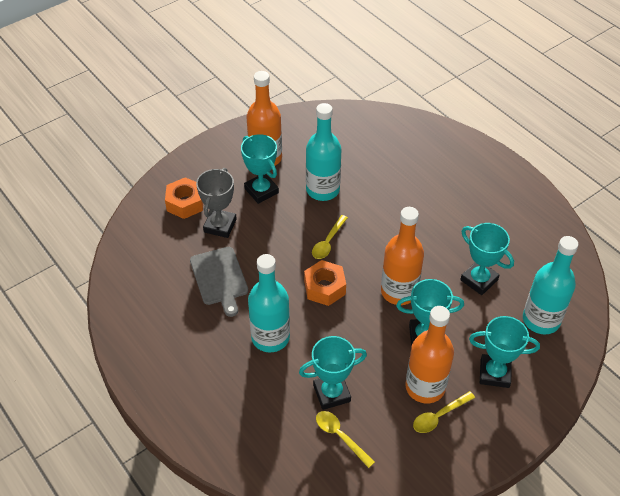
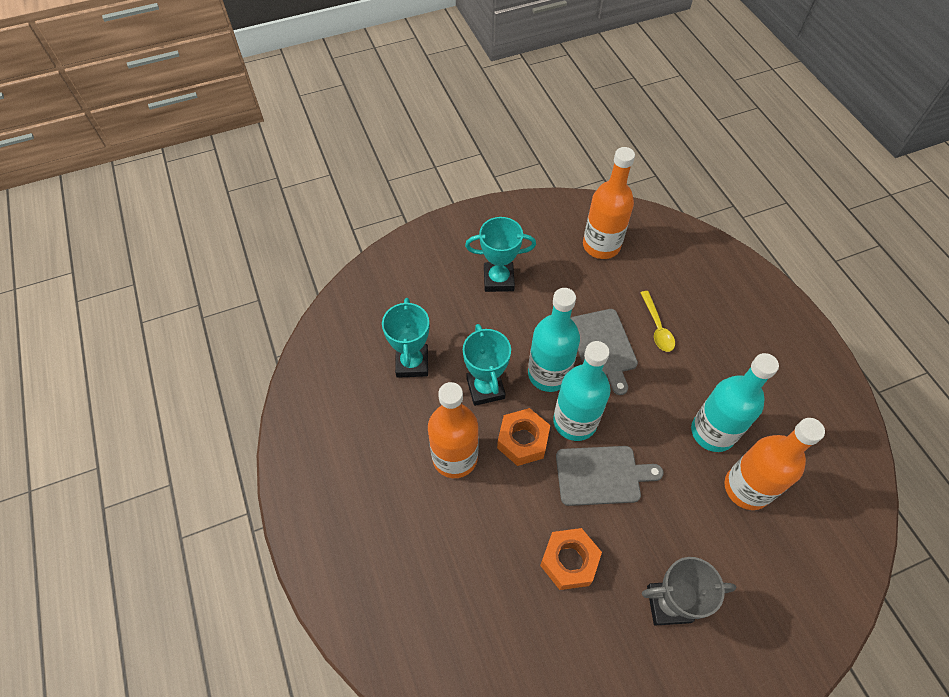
grey cutting board: 1 -> 2
turquoise trophy: 5 -> 3
yellow spoon: 3 -> 1

